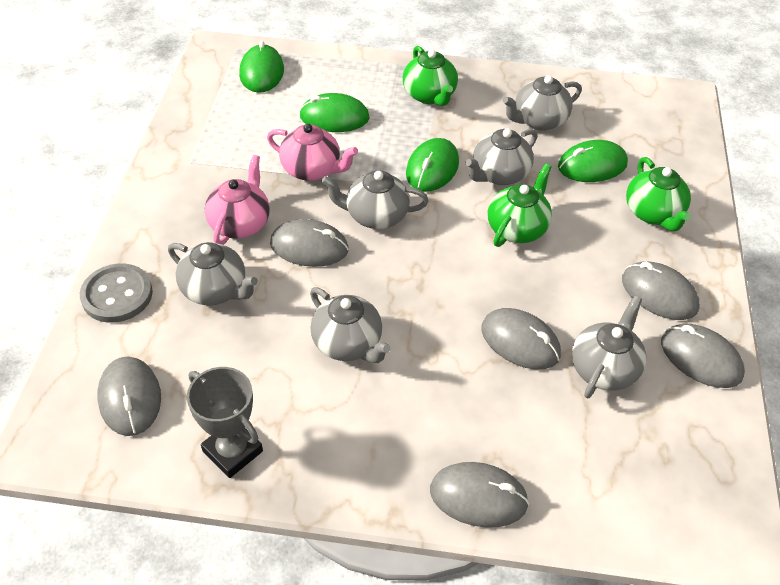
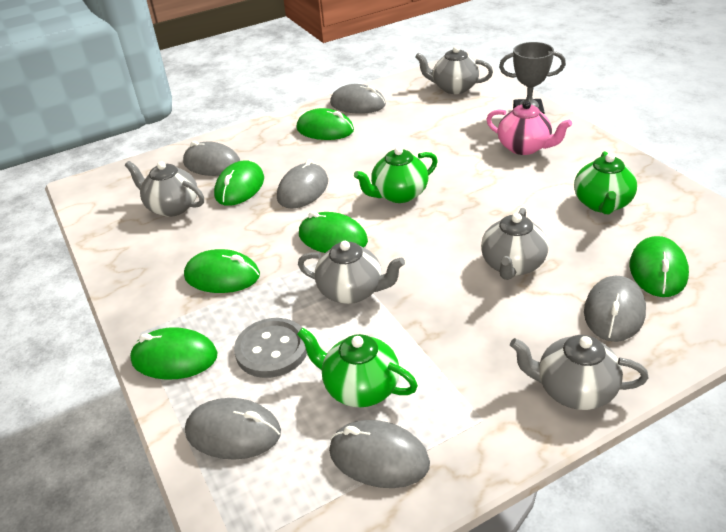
green mouse: 4 -> 6
grey teapot: 6 -> 5
pink teapot: 2 -> 1

